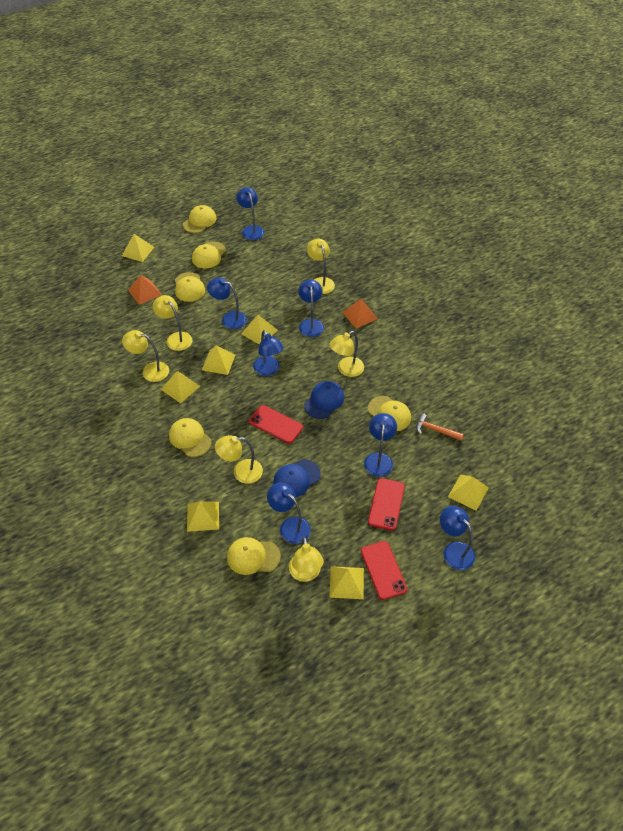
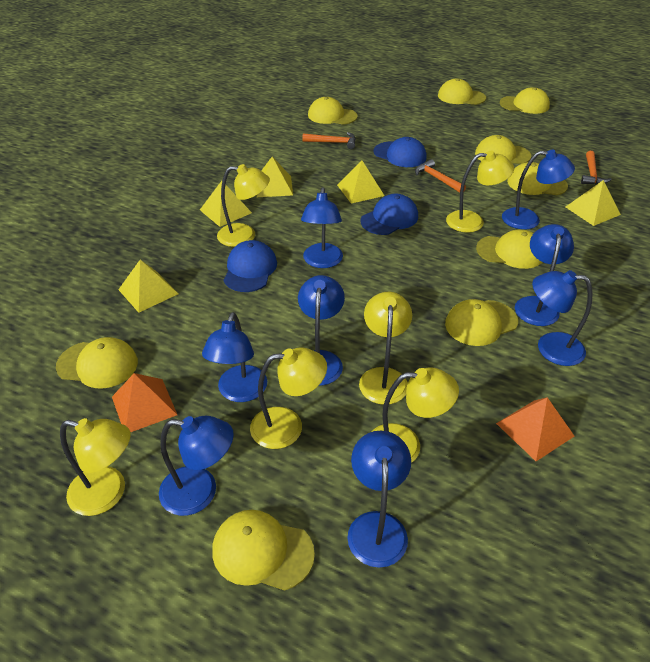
blue cap: 2 -> 3
blue lamp: 7 -> 8
orange hammer: 1 -> 3
red phone: 3 -> 0
yellow cap: 6 -> 9
yellow pyramid: 7 -> 5

